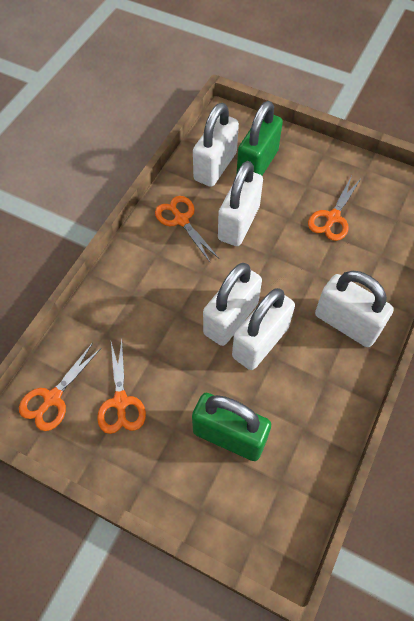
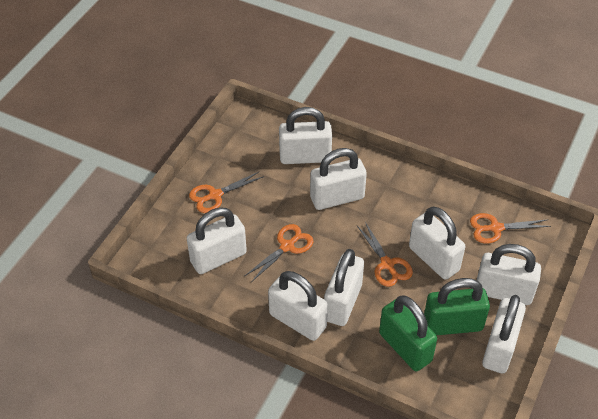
white padlock: 5 -> 8

